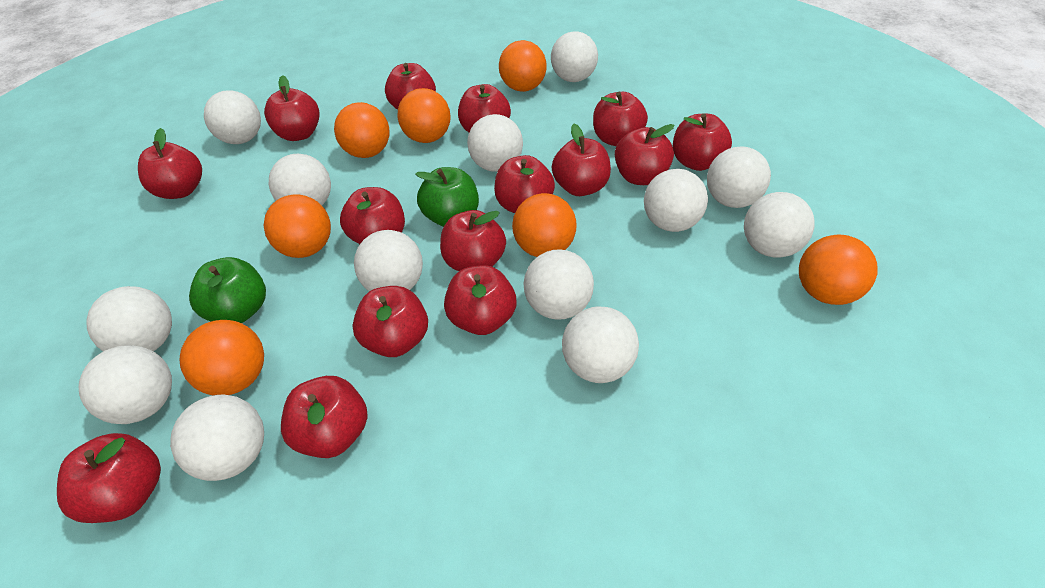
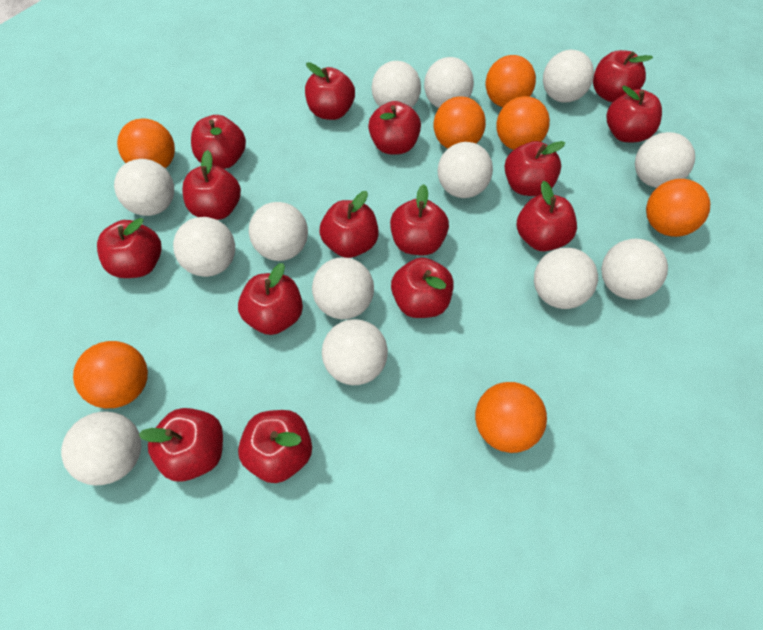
green apple: 2 -> 0

